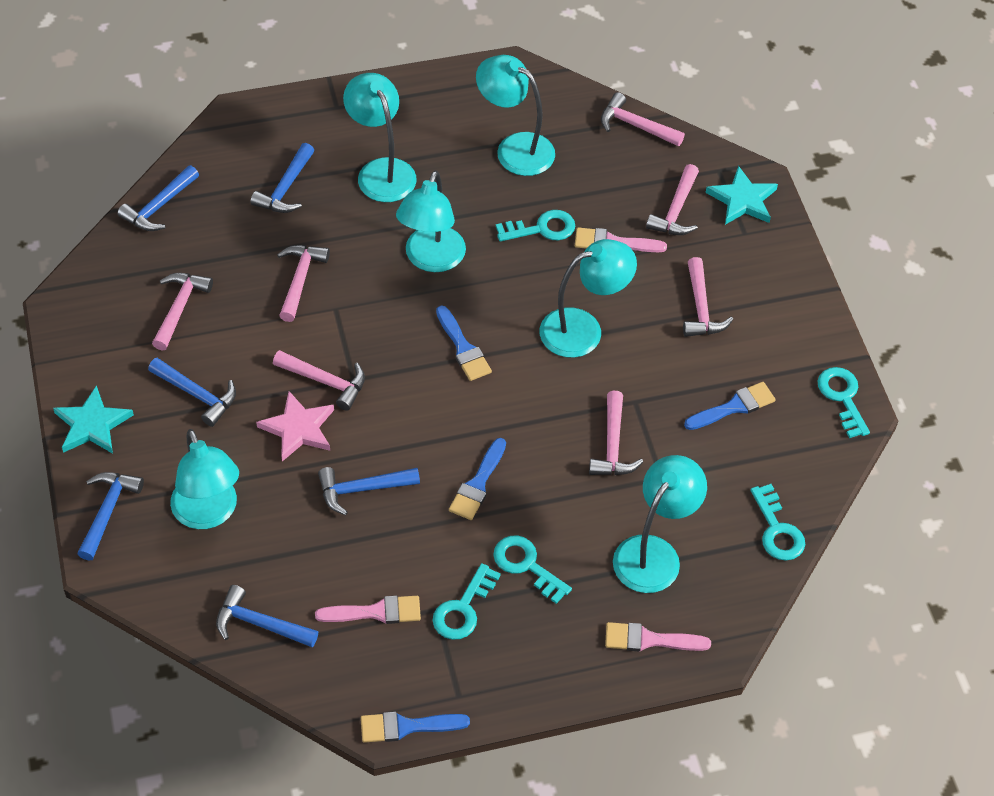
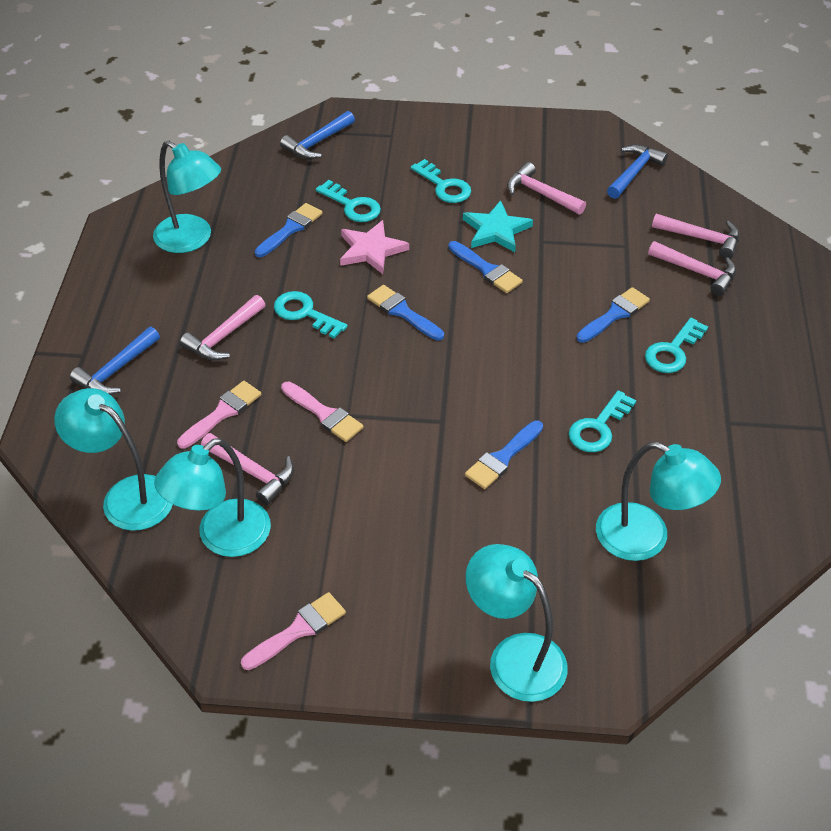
blue brush: 4 -> 5
blue hammer: 6 -> 3
pink hammer: 7 -> 5
turquoise lamp: 6 -> 5
turquoise star: 2 -> 1

